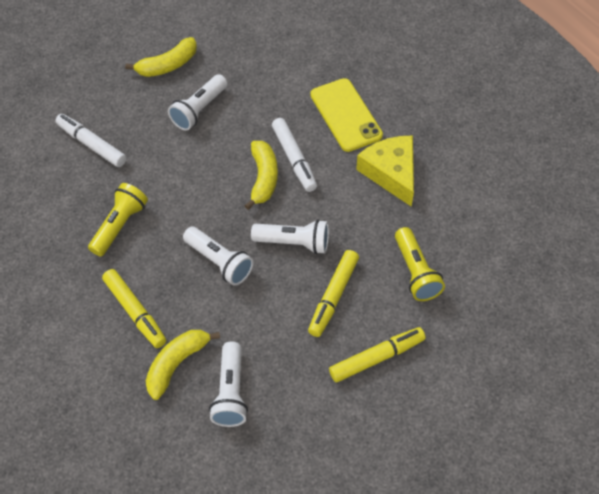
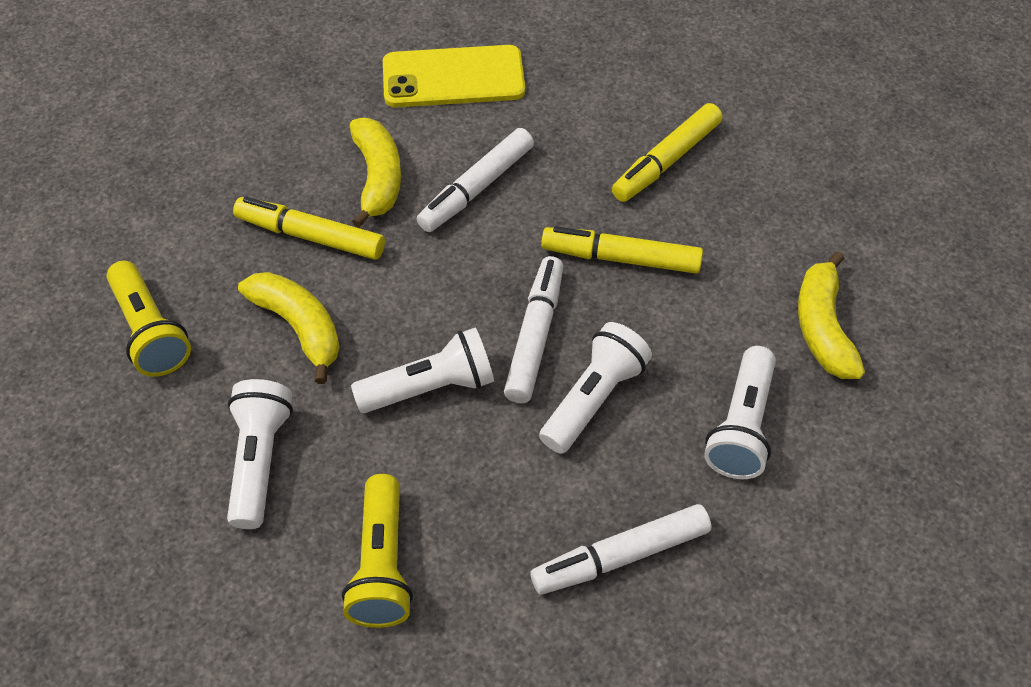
white marker: 2 -> 3
yellow cheese: 1 -> 0

